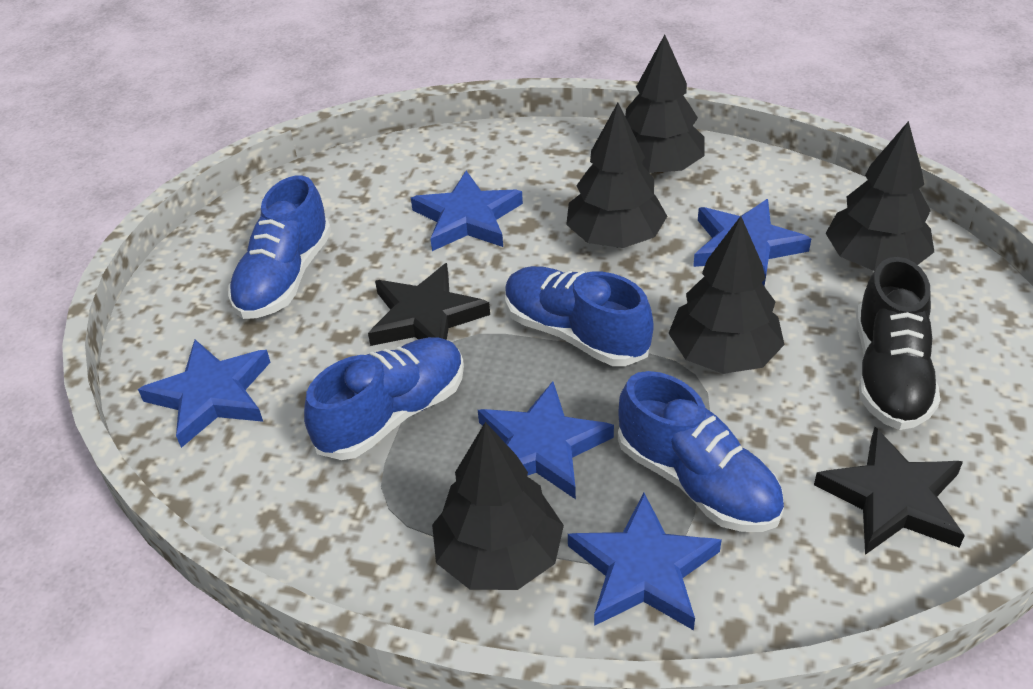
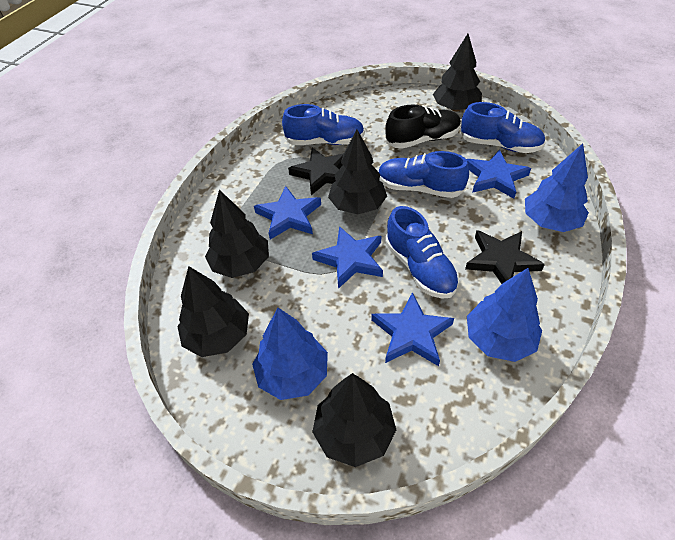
blue star: 5 -> 4
blue tree: 0 -> 3

